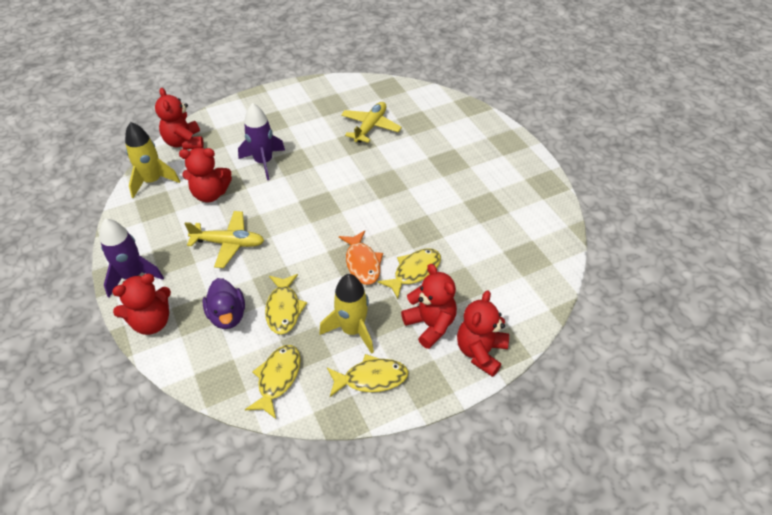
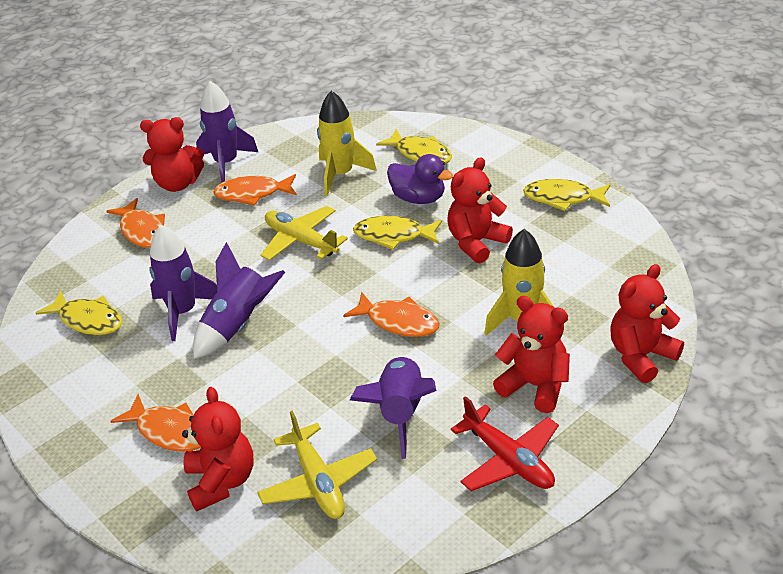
orange fish: 1 -> 4
purple rocket: 2 -> 4
red plane: 0 -> 1

